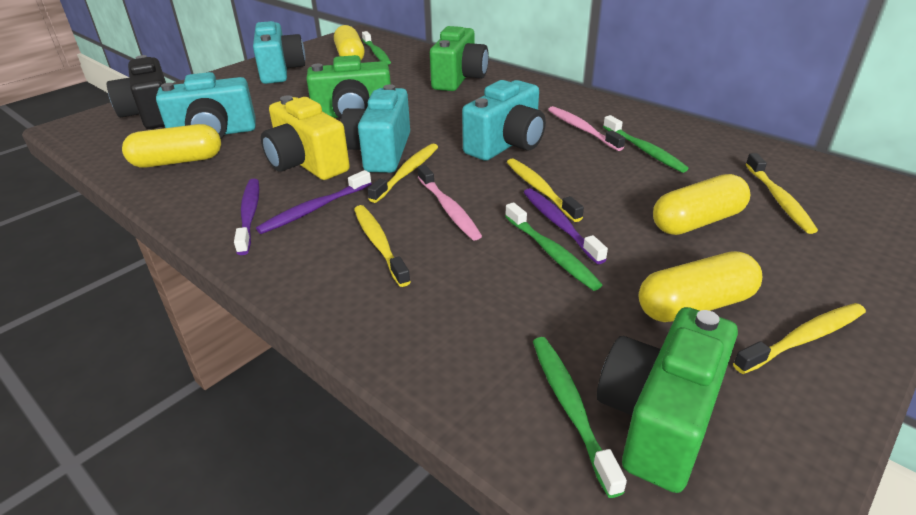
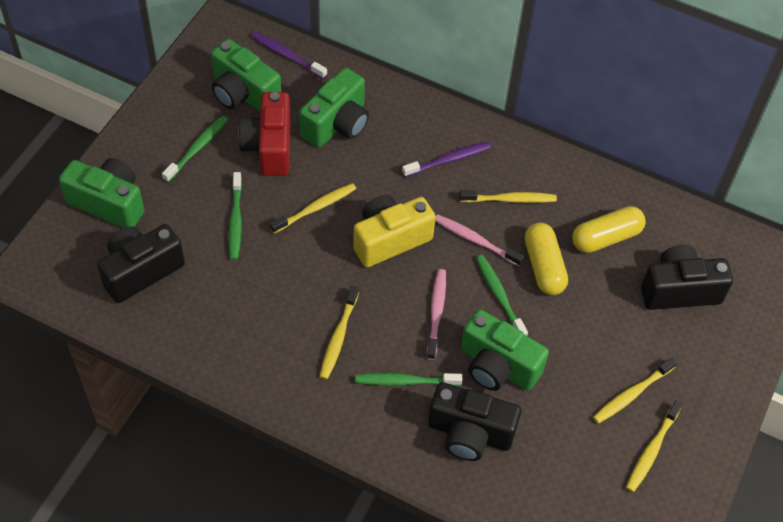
black camera: 1 -> 3
green camera: 3 -> 4
purple toothbrush: 3 -> 2
red camera: 0 -> 1
turquoise camera: 4 -> 0
yellow capsule: 4 -> 2

